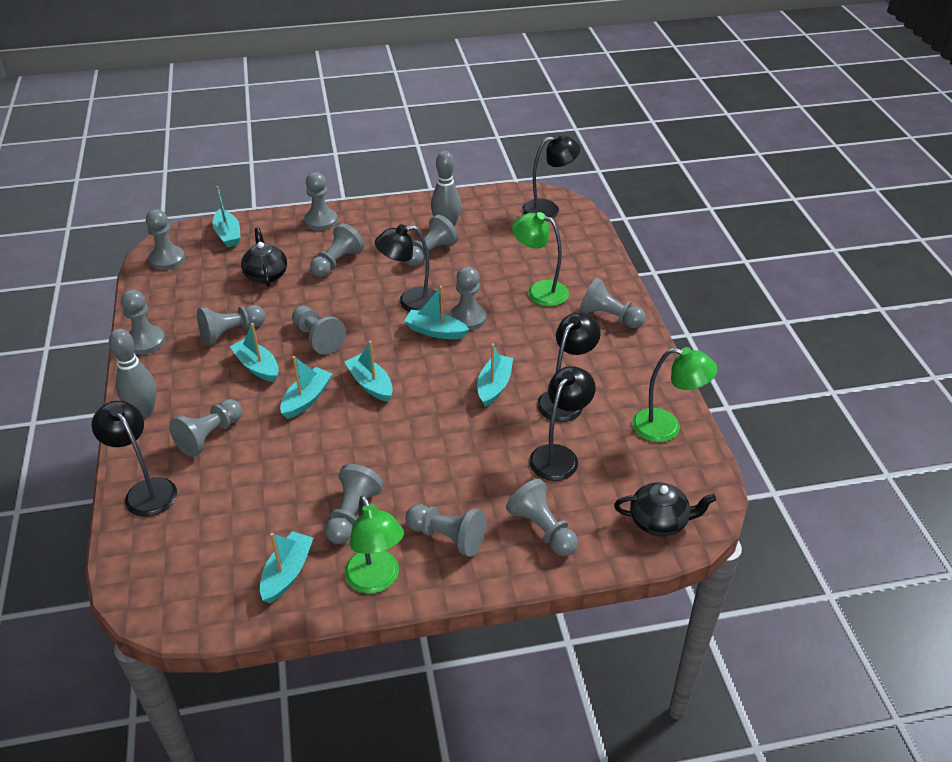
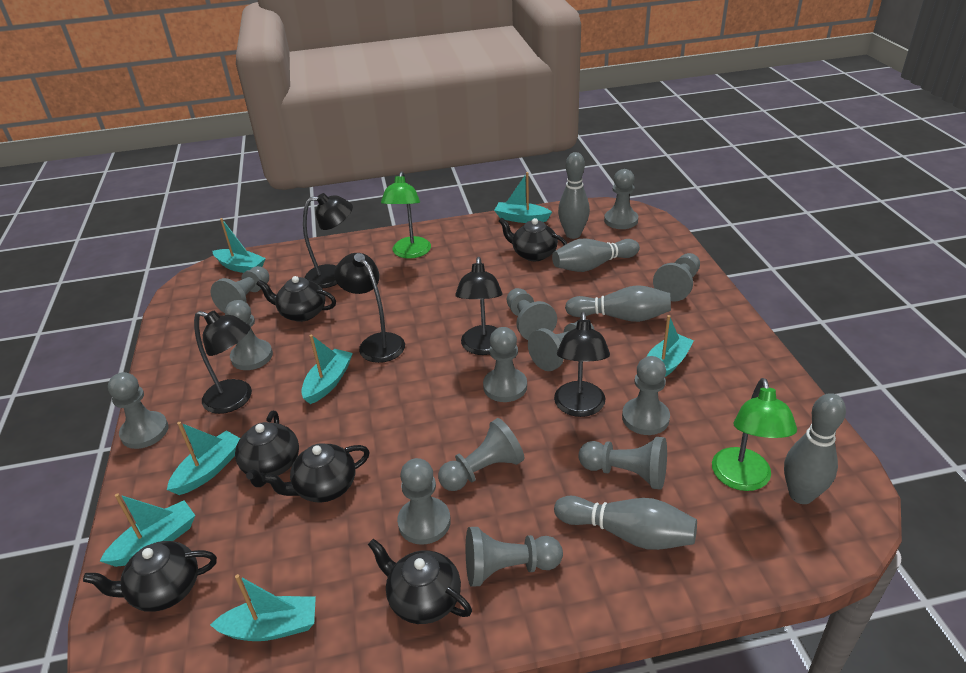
black teapot: 2 -> 6
green lamp: 3 -> 2
grey bowling pin: 2 -> 5

